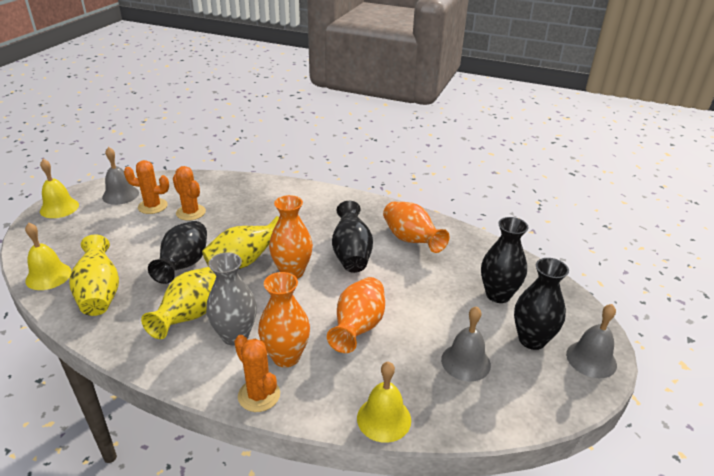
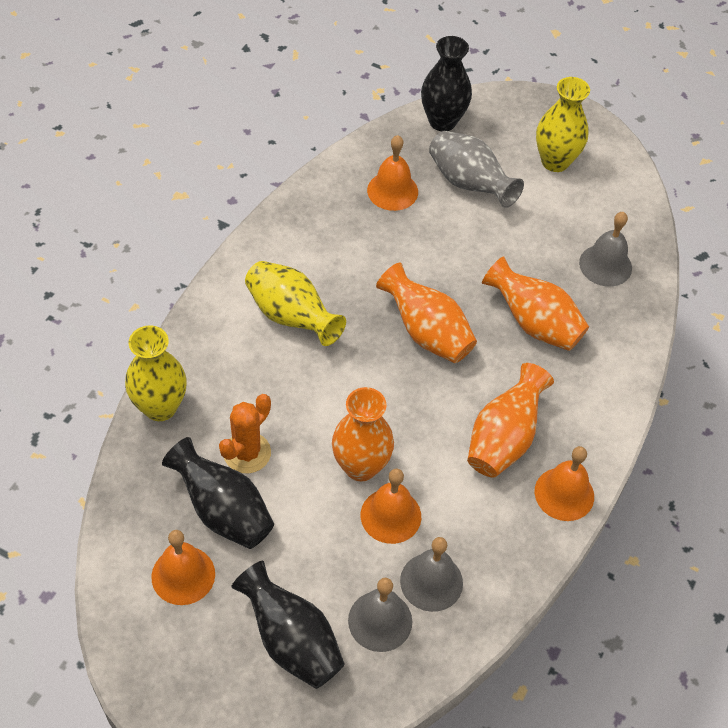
black vase: 4 -> 3
orange bell: 0 -> 4
orange cactus: 3 -> 1
yellow bell: 3 -> 0

